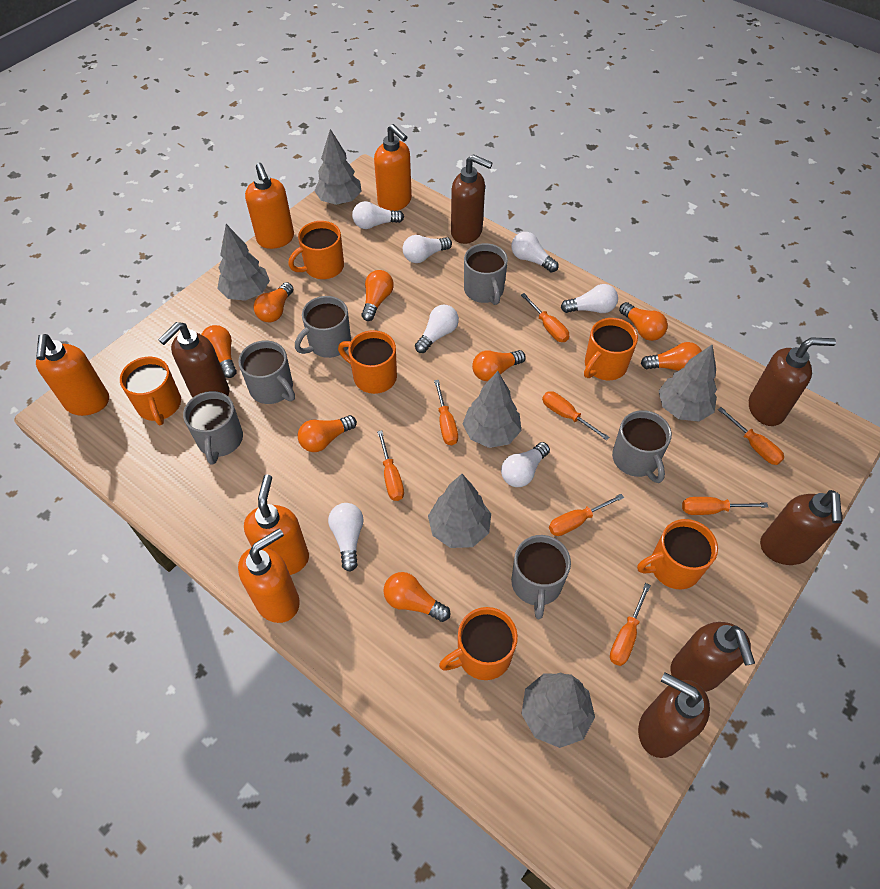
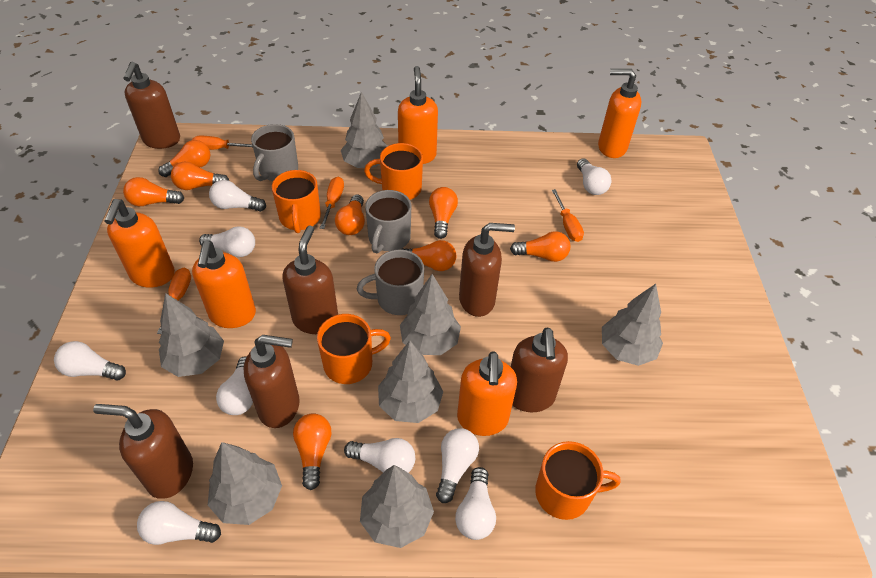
grey mug: 6 -> 3
grey tree: 6 -> 7
orange mug: 6 -> 4
orange screwdriver: 8 -> 4
white light bulb: 7 -> 9

